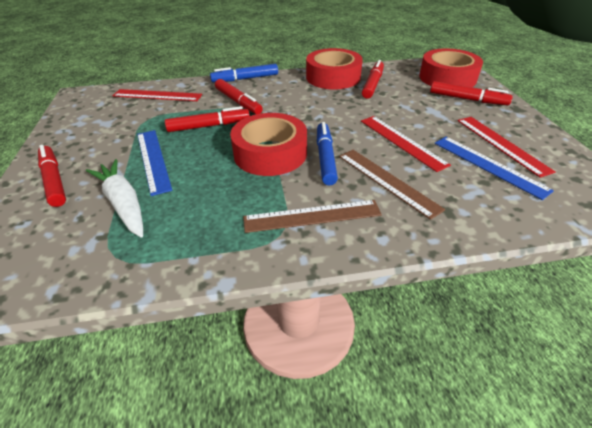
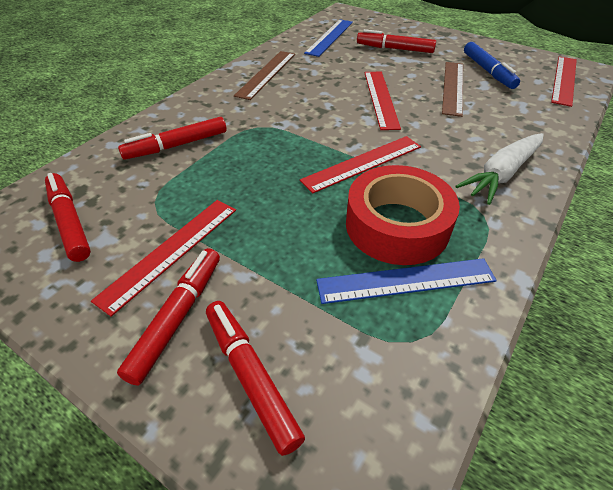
blue marker: 2 -> 1
red ruler: 3 -> 4
red tape: 3 -> 1

